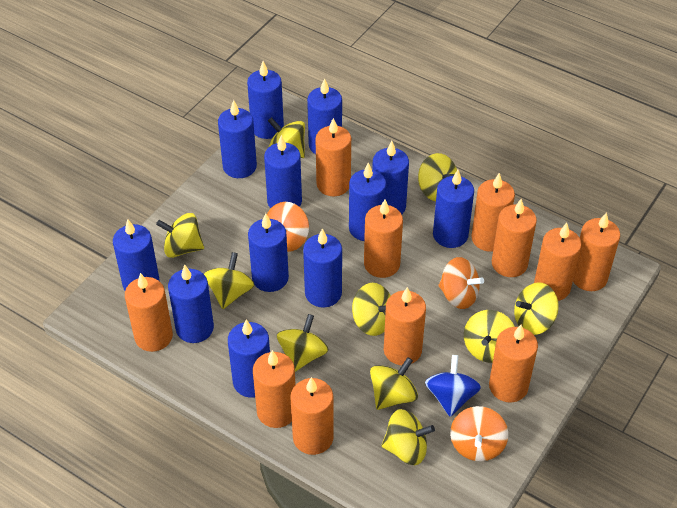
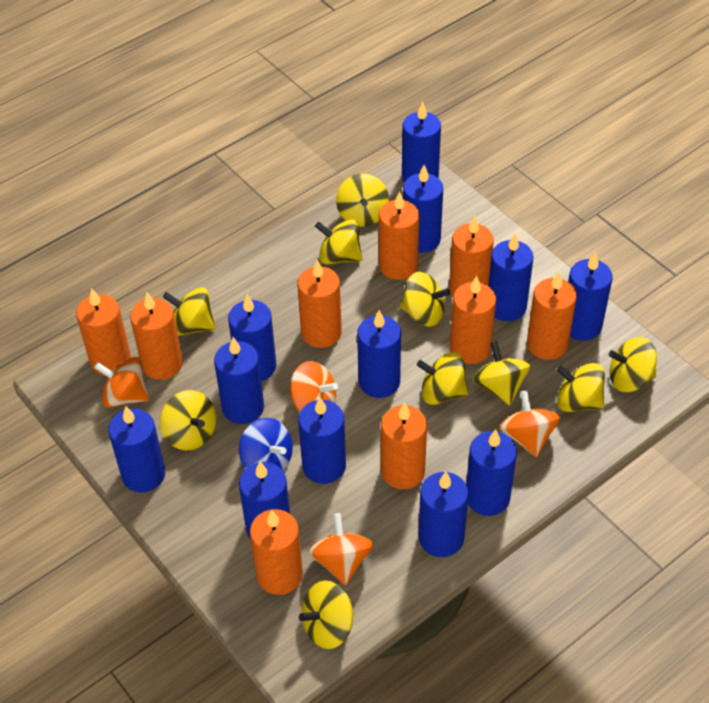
orange candle: 11 -> 9
orange spinning top: 3 -> 4

